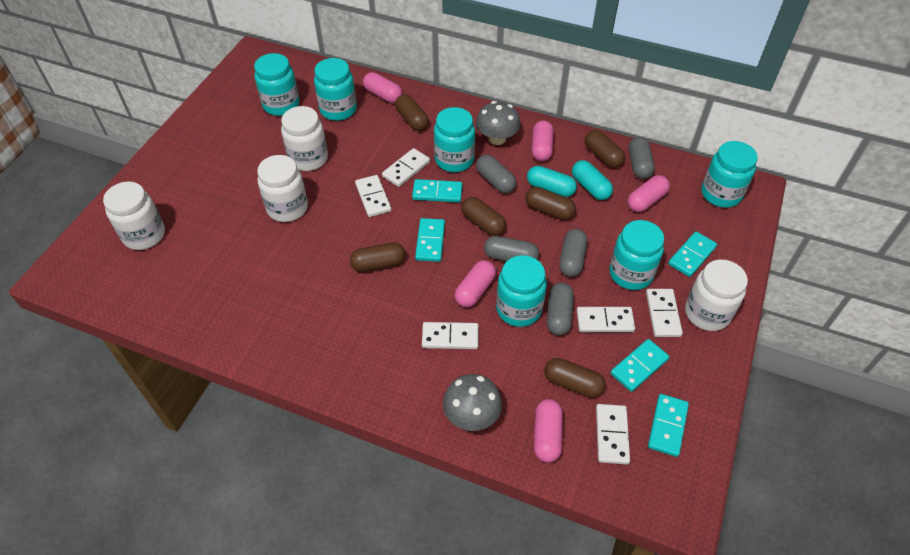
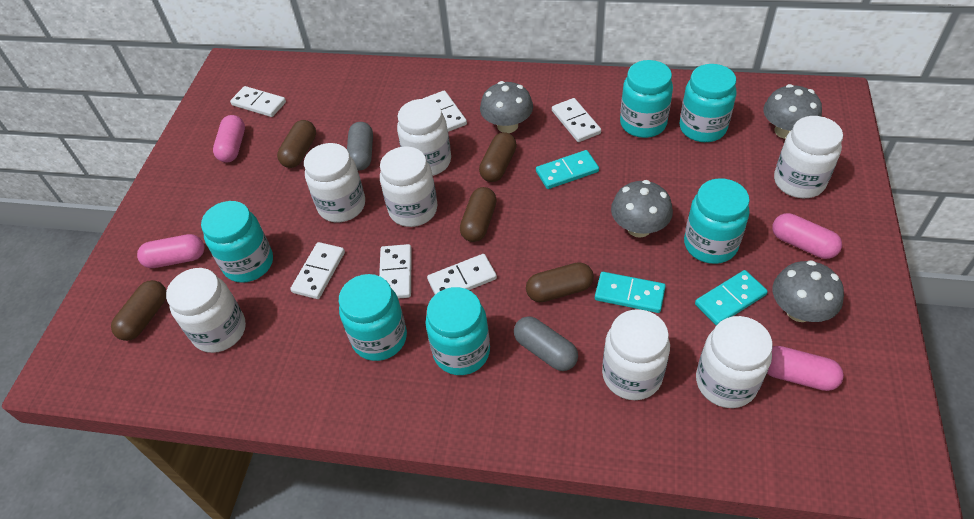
brown capsule: 6 -> 5
grey capsule: 5 -> 2
grey mushroom: 2 -> 4
pink capsule: 5 -> 4
turquoise capsule: 2 -> 0
turquoise domino: 5 -> 3
white jar: 4 -> 7

